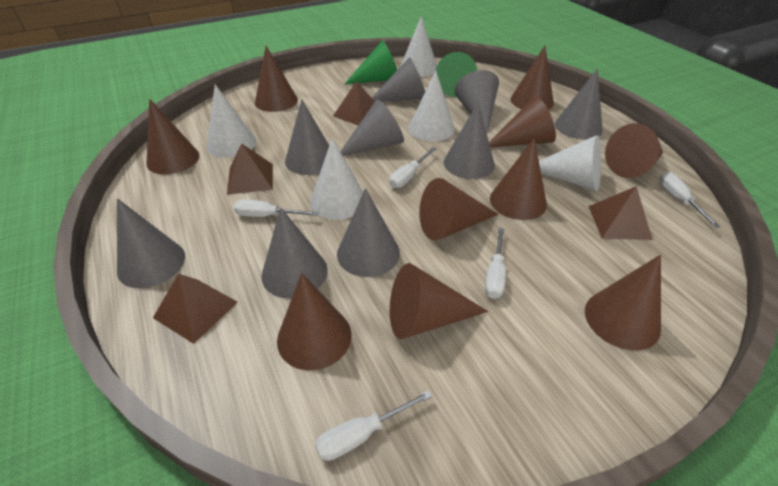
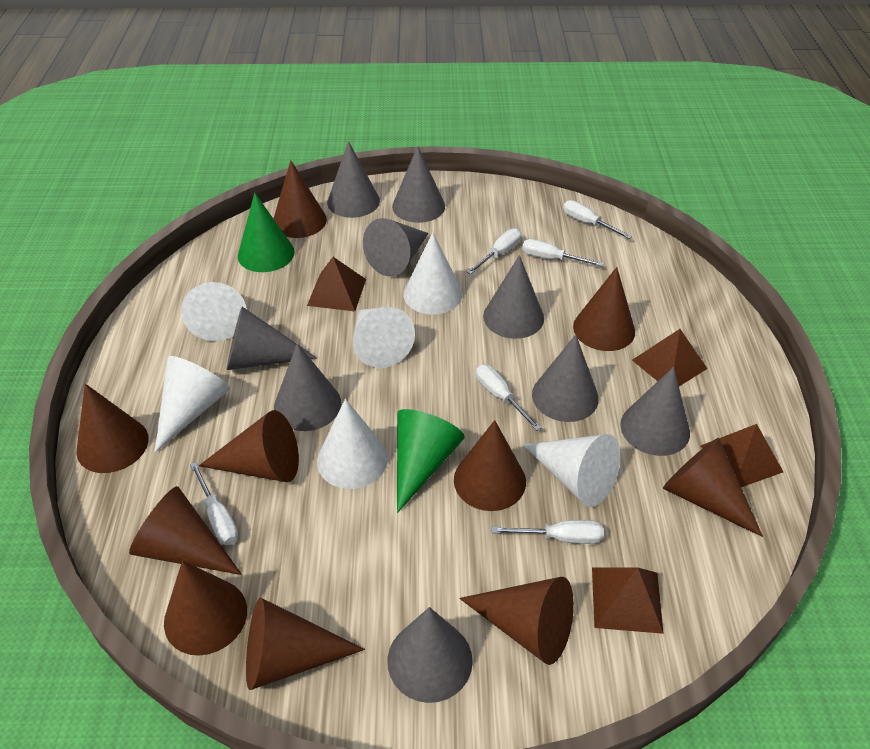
white cone: 5 -> 6
white screwdriver: 5 -> 6

